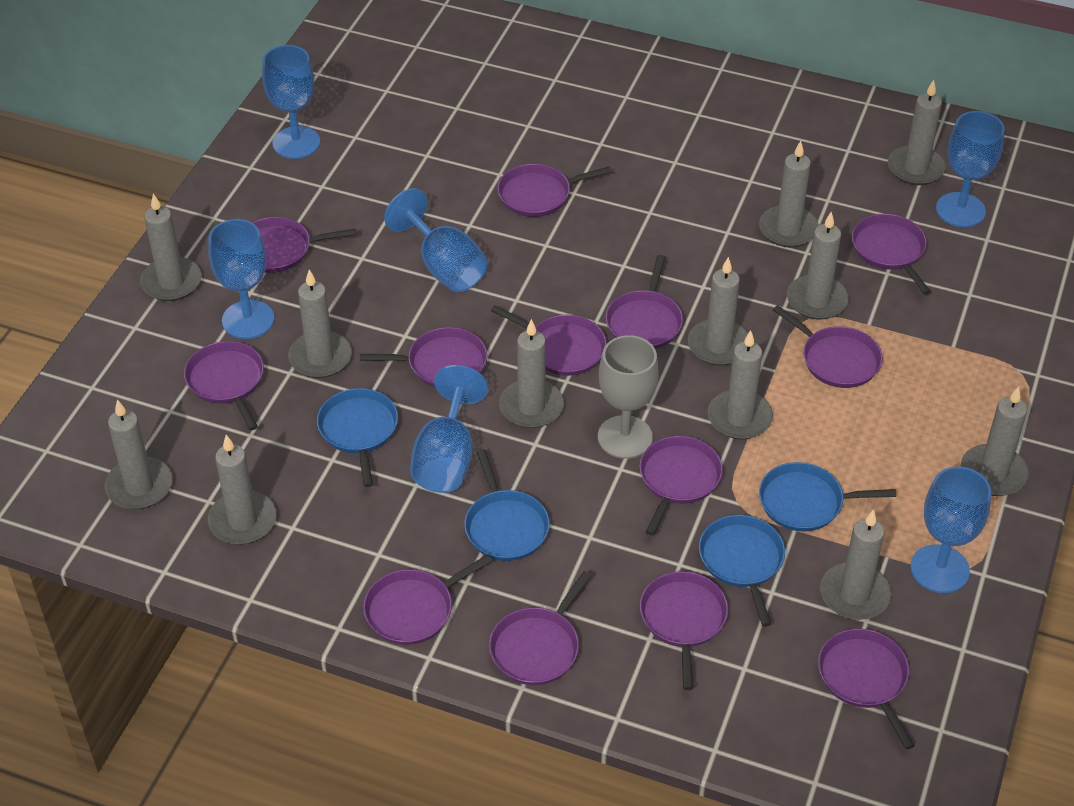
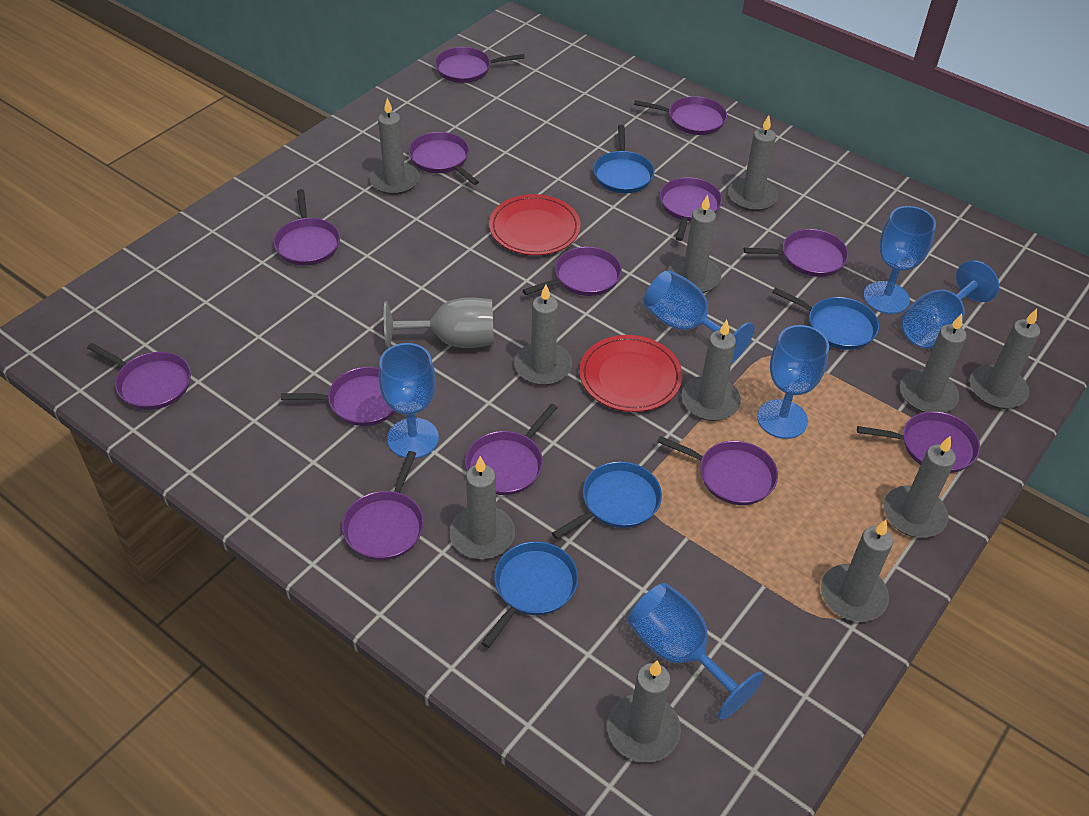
grey candle: 12 -> 11
red plate: 0 -> 2

